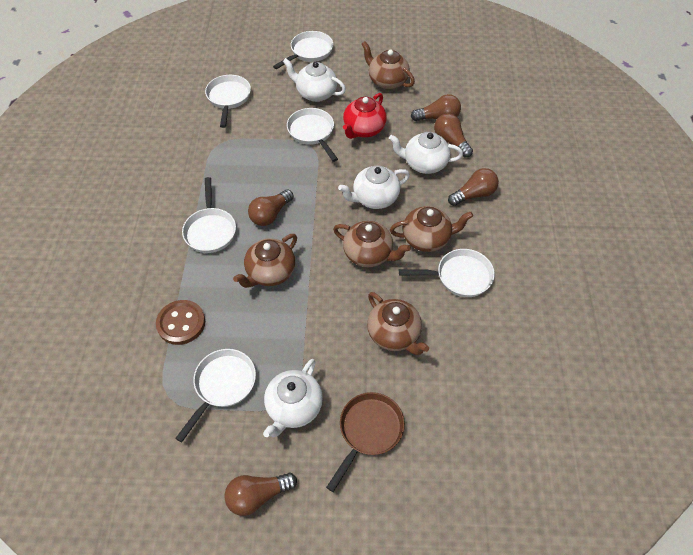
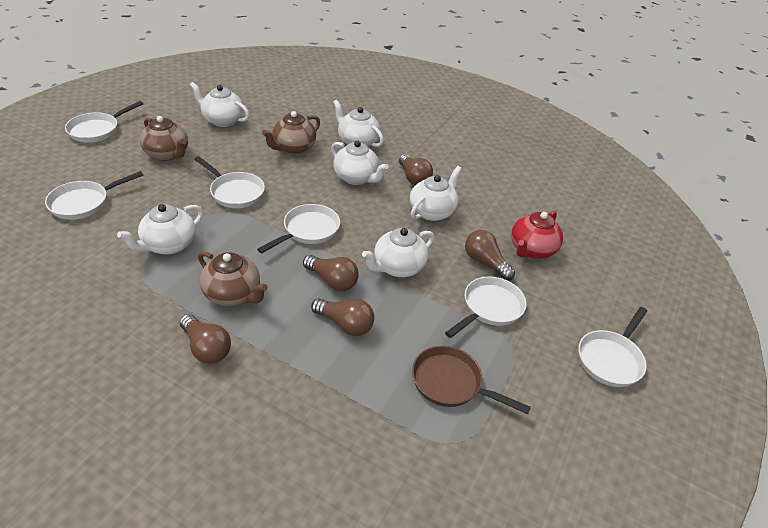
brown button: 1 -> 0
brown teapot: 5 -> 3
white teapot: 4 -> 6

